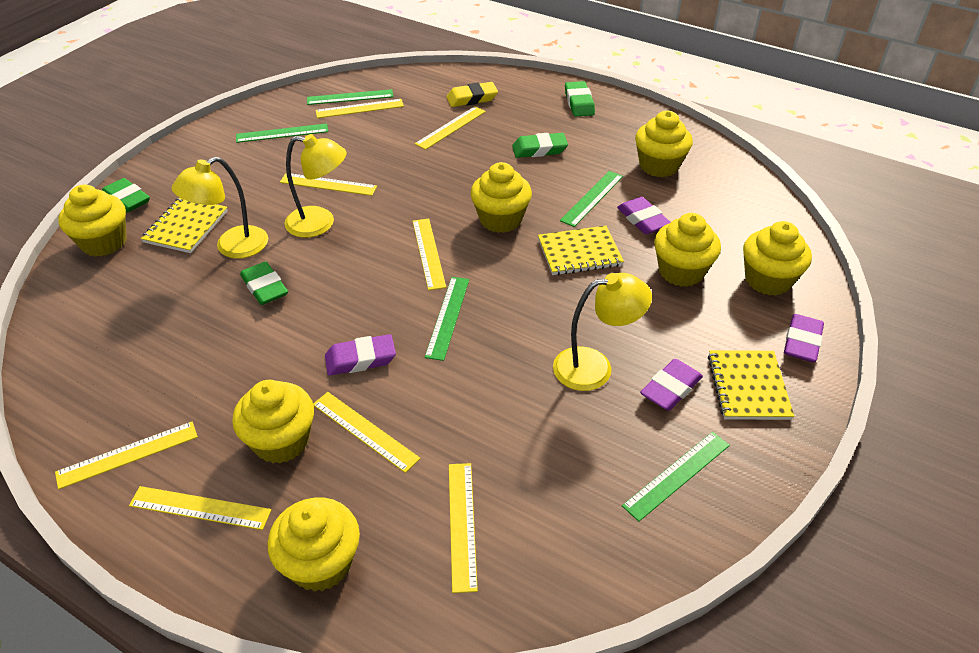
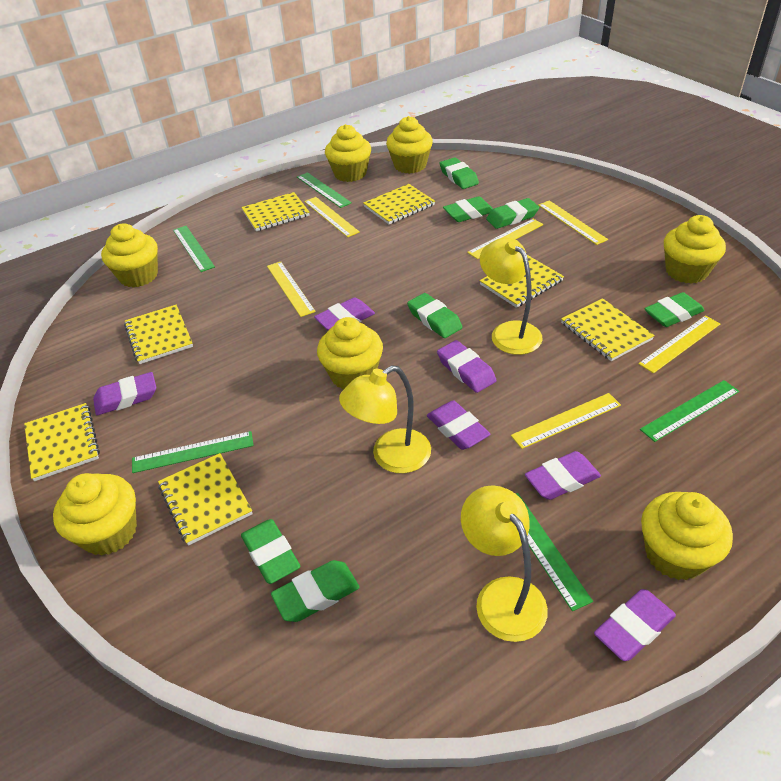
green eraser: 4 -> 7
purple eraser: 4 -> 6
yellow eraser: 1 -> 0
yellow notebook: 3 -> 7
yellow ruler: 8 -> 6

